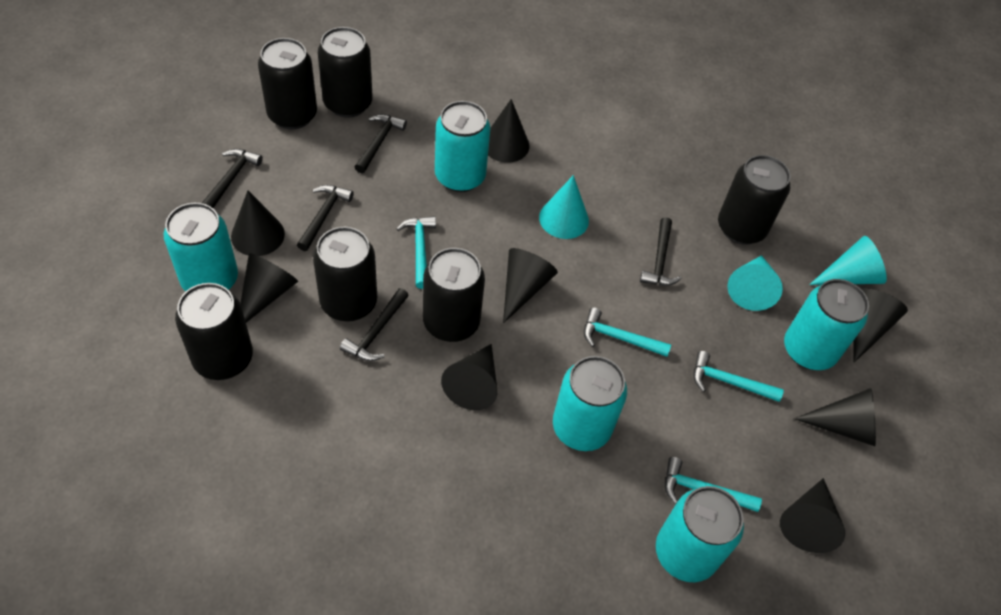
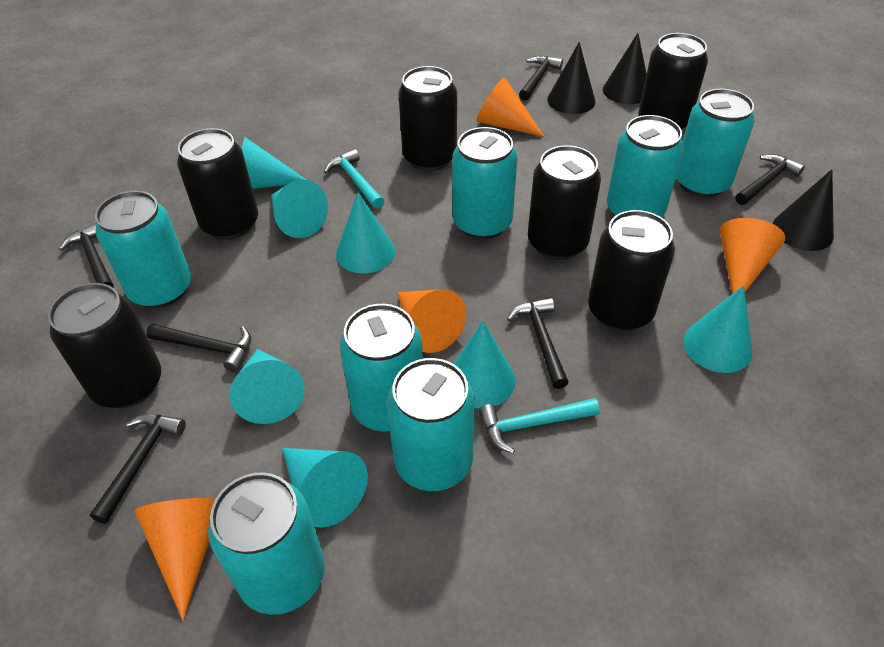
black cone: 8 -> 3
black hammer: 5 -> 6
orange cone: 0 -> 4
turquoise can: 5 -> 7
turquoise cone: 3 -> 7
turquoise hammer: 4 -> 2

